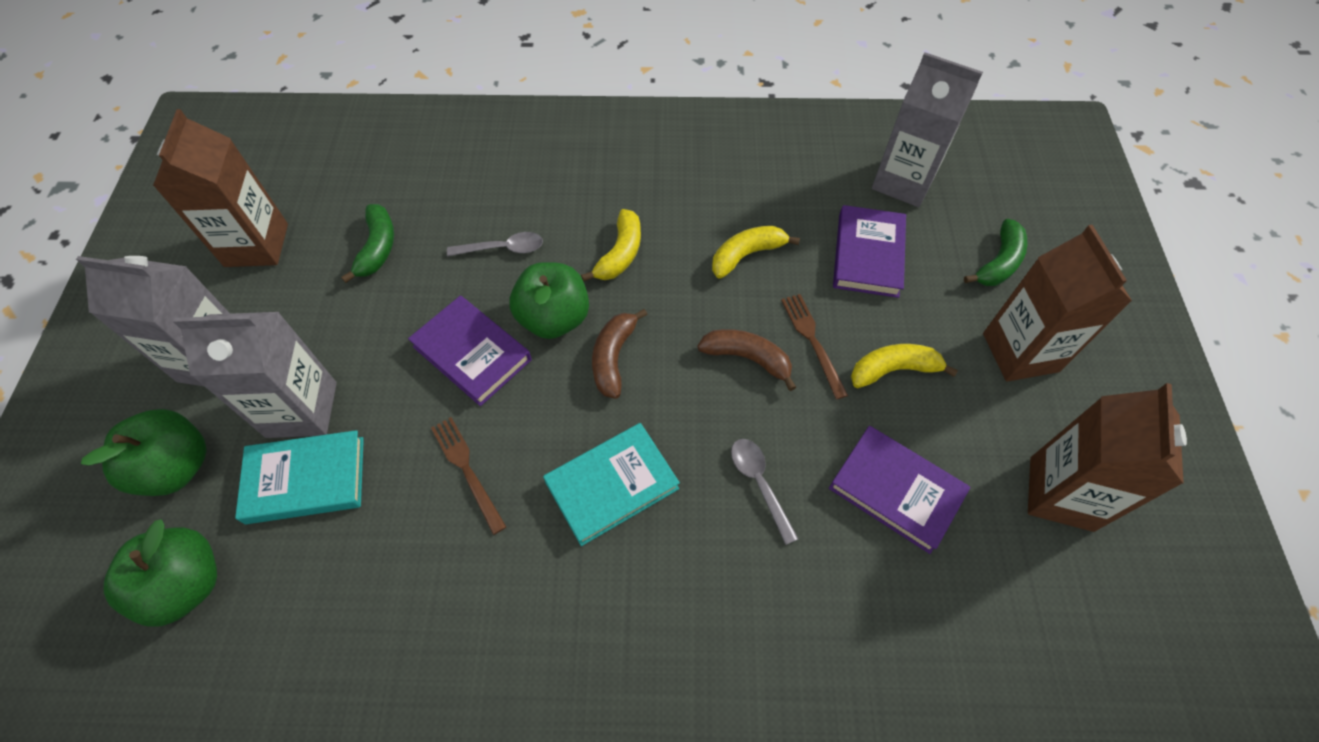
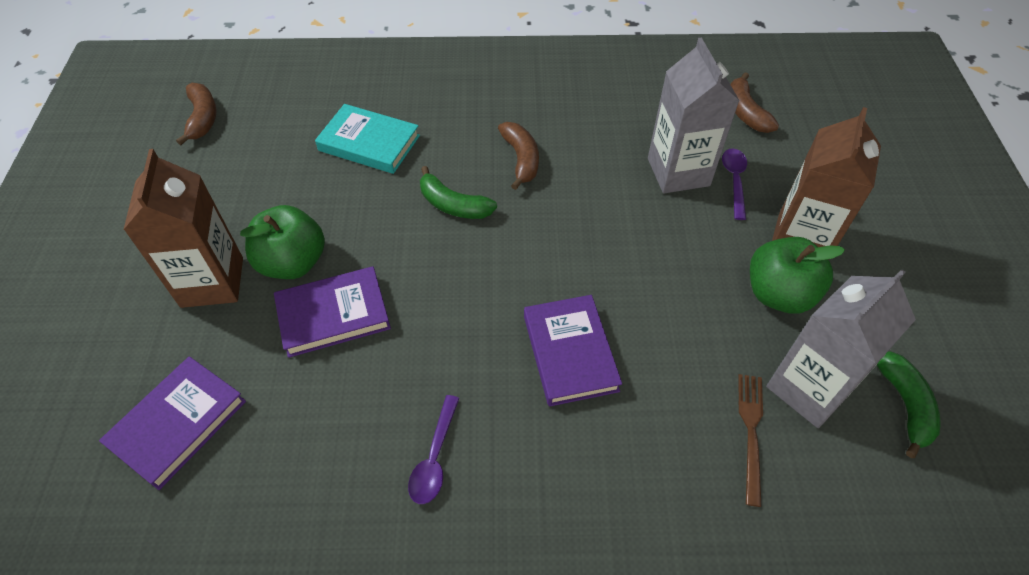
brown banana: 2 -> 3
brown carton: 3 -> 2
brown fork: 2 -> 1
green apple: 3 -> 2
grey carton: 3 -> 2
grey spoon: 2 -> 0
purple spoon: 0 -> 2
turquoise book: 2 -> 1
yellow banana: 3 -> 0

